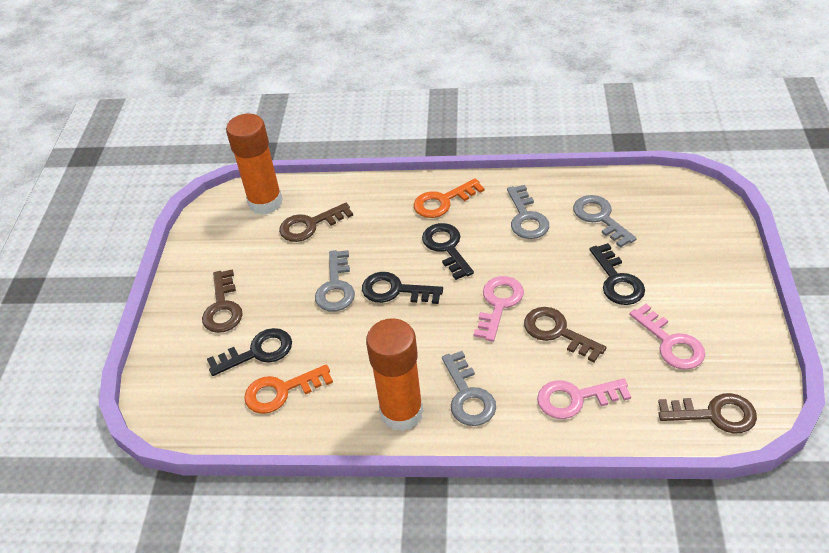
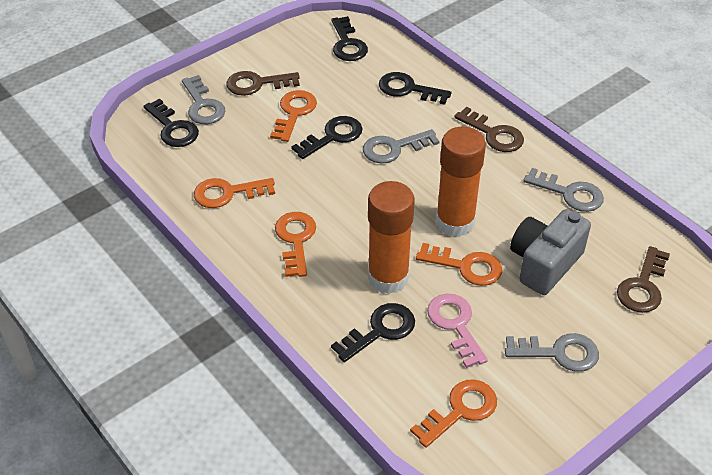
black key: 4 -> 5
brown key: 4 -> 3
grey camera: 0 -> 1
orange key: 2 -> 5
pink key: 3 -> 1

